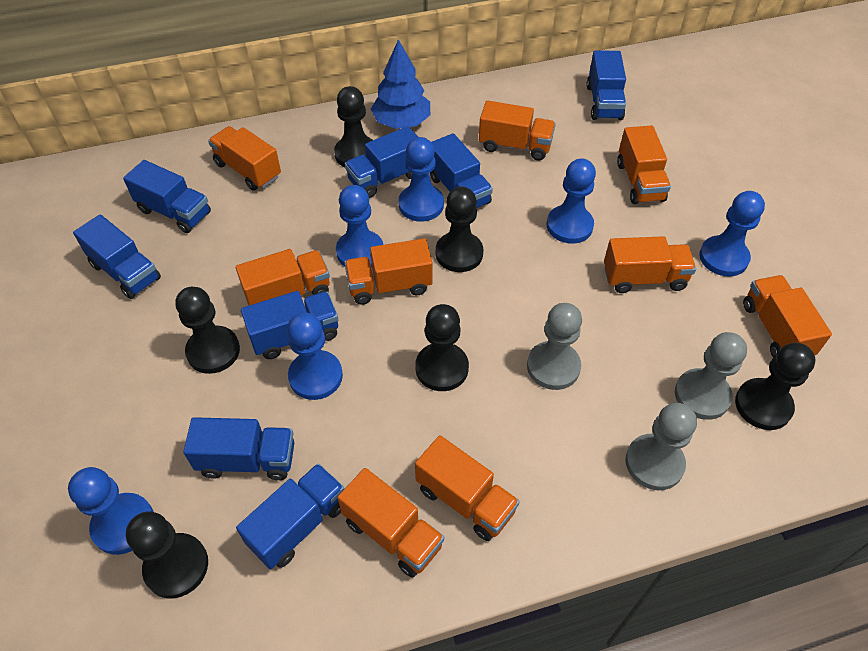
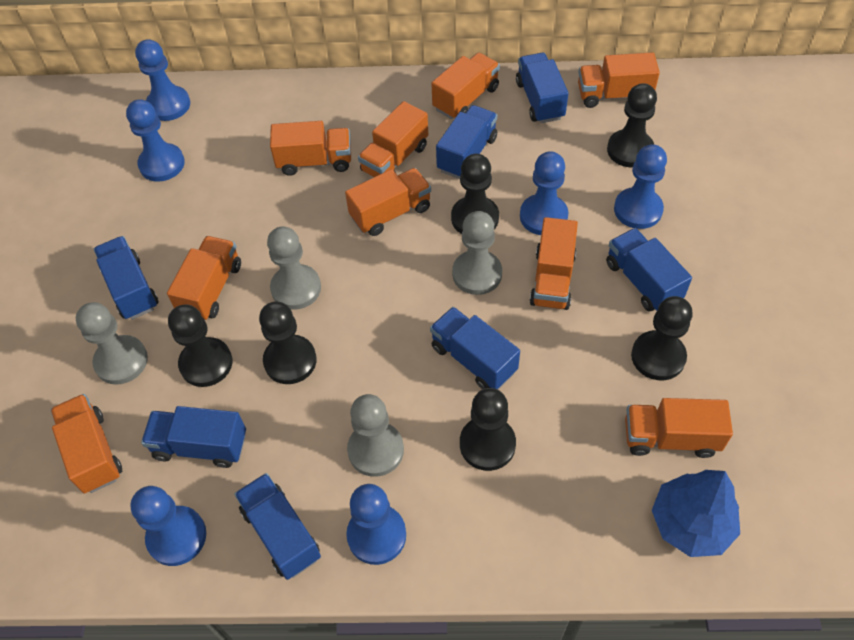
blue truck: 8 -> 7
grey pawn: 3 -> 4

